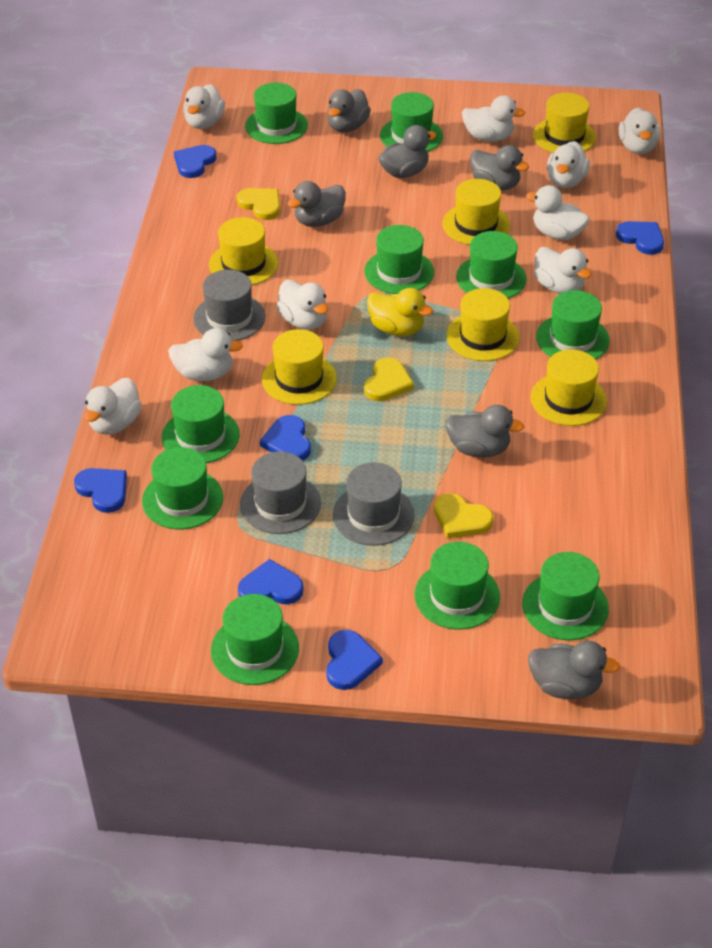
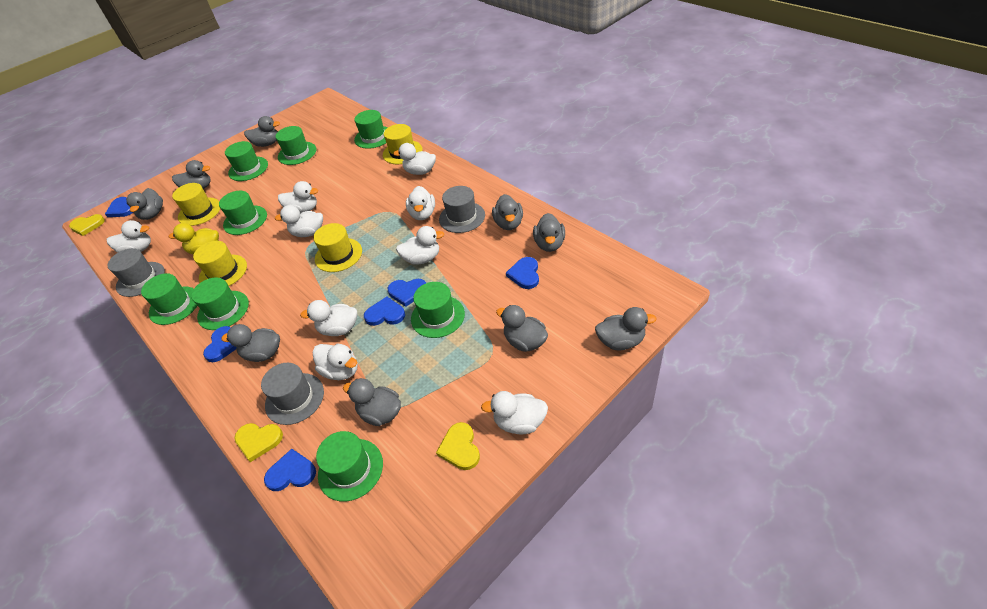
green hat: 10 -> 8
grey duck: 6 -> 9
yellow hat: 6 -> 4

